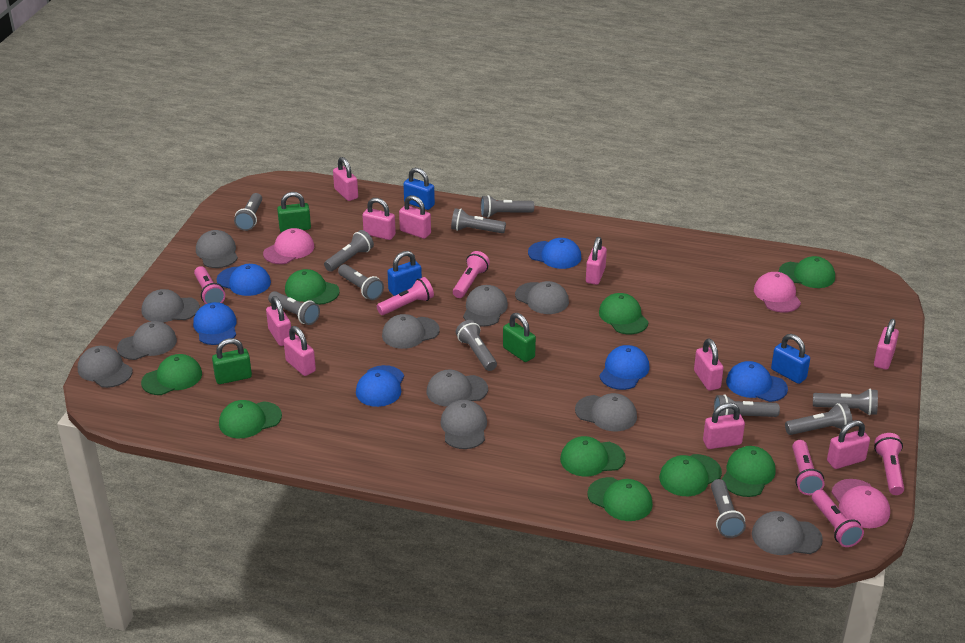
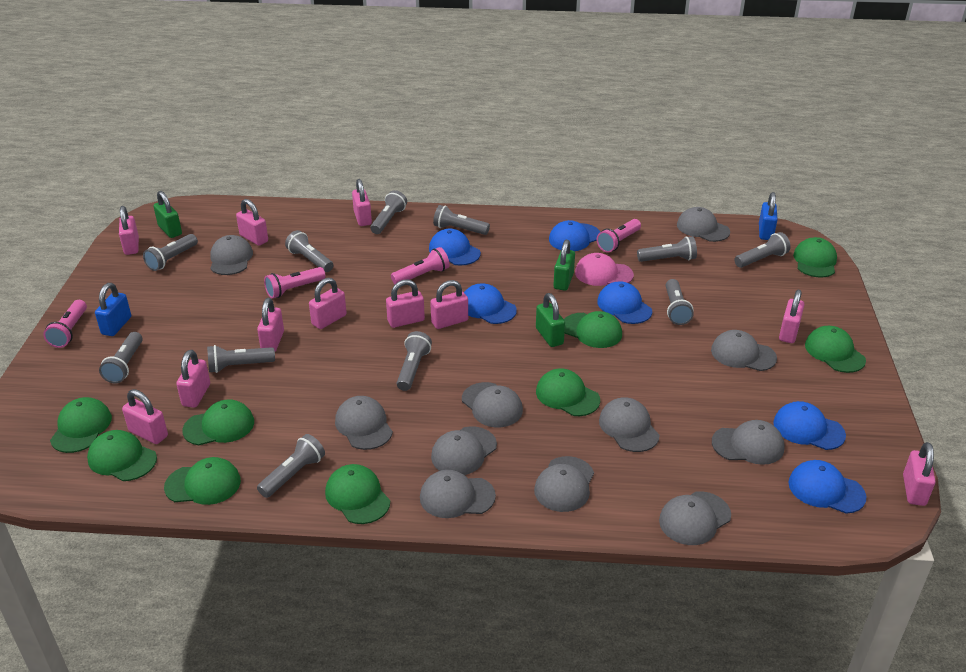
blue padlock: 3 -> 2
pink cap: 3 -> 1
pink flashlight: 6 -> 4
pink padlock: 10 -> 11

